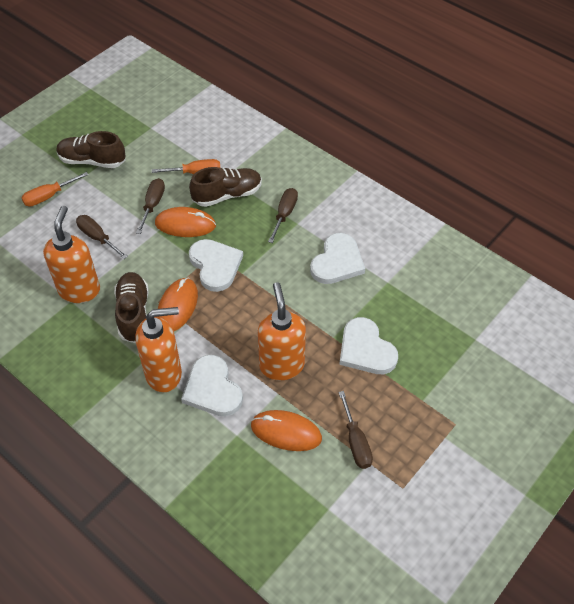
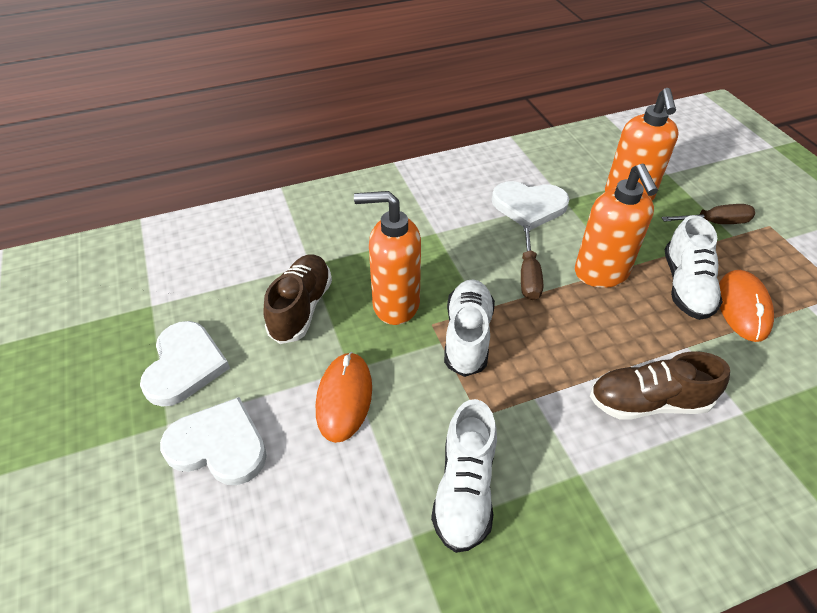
brown screwdriver: 4 -> 2
brown shoe: 3 -> 2
orange mouse: 3 -> 2
orange screwdriver: 2 -> 0
white heart: 4 -> 3
white shoe: 0 -> 3

